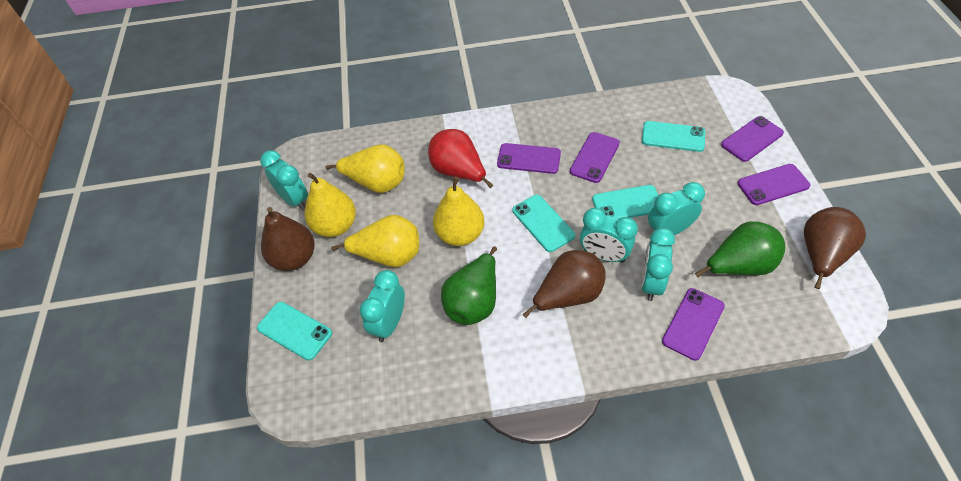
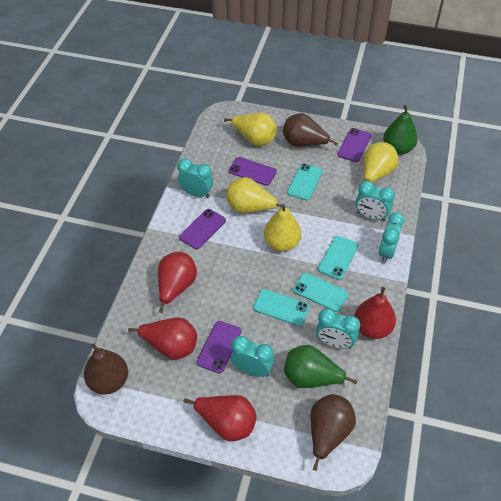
purple phone: 5 -> 4
red pear: 1 -> 4

